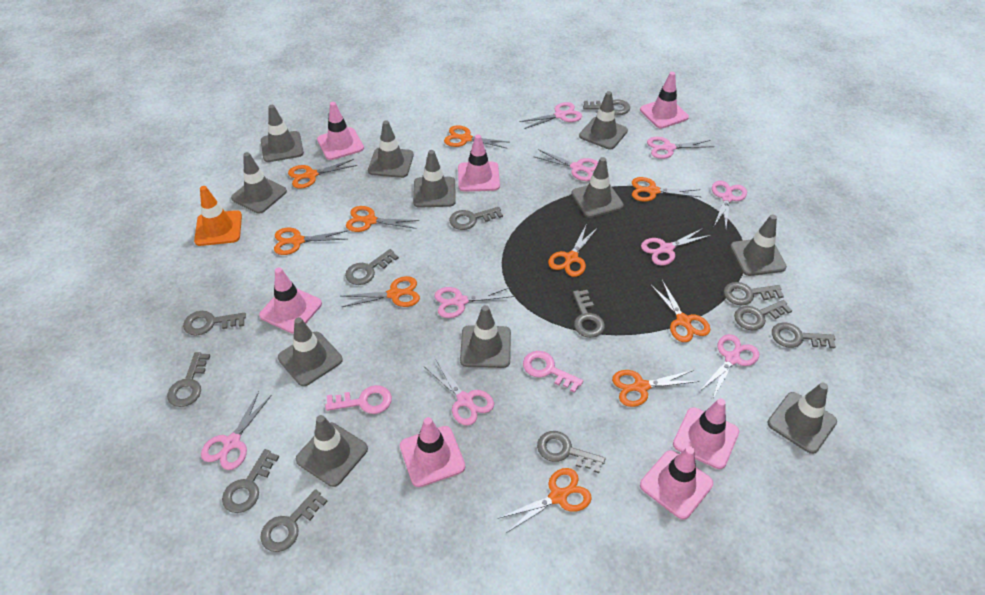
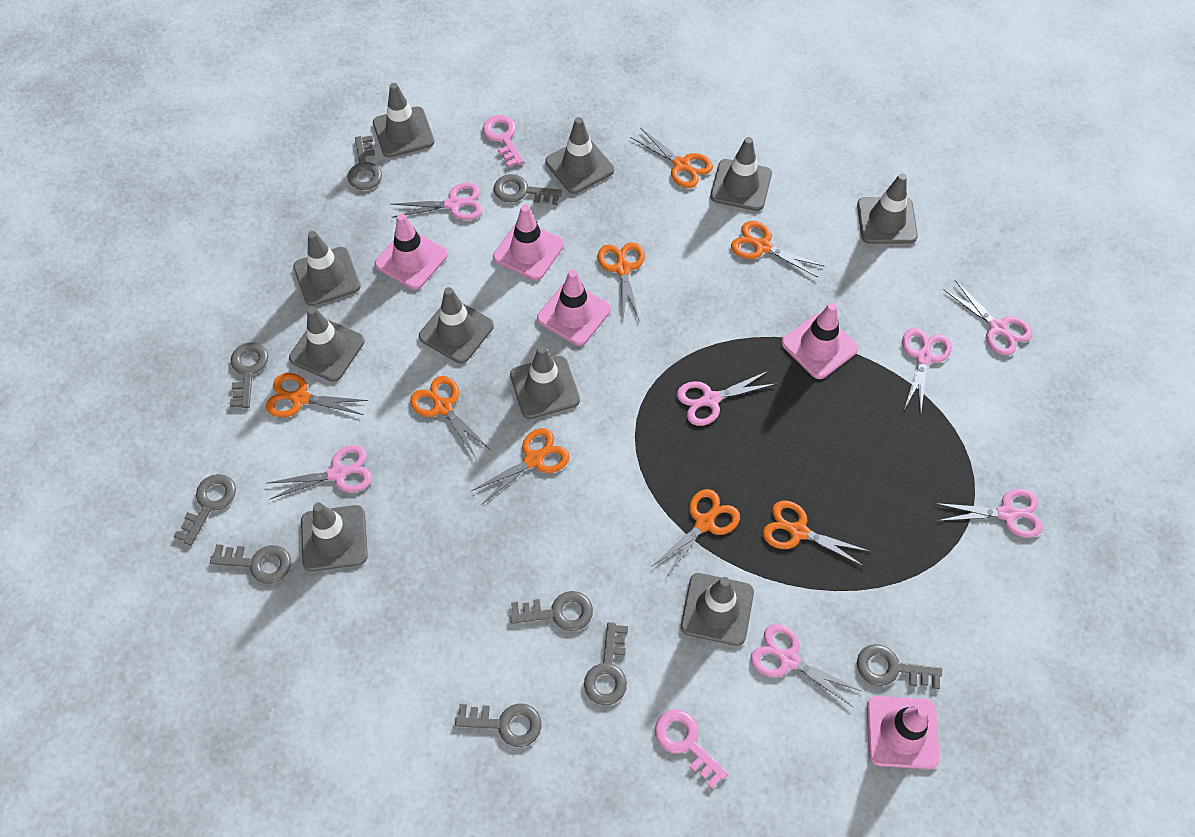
grey key: 12 -> 9
grey traffic cone: 11 -> 10
orange scissors: 10 -> 8
orange traffic cone: 1 -> 0
pink scissors: 9 -> 7
pink traffic cone: 7 -> 5

